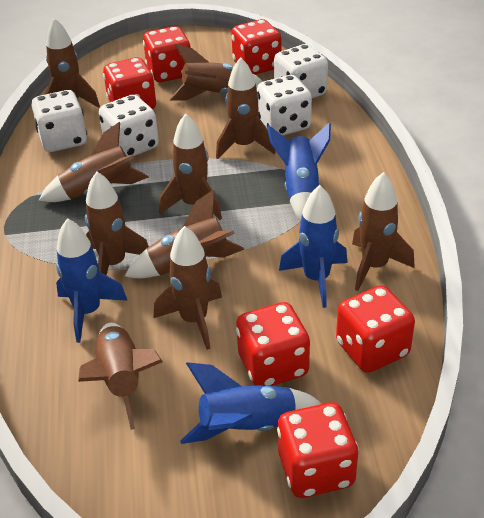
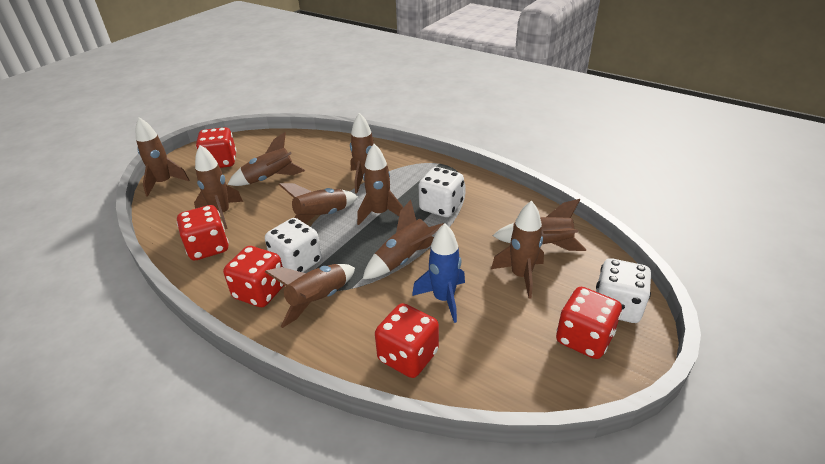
blue rocket: 4 -> 1
red dice: 6 -> 5
white dice: 4 -> 3

